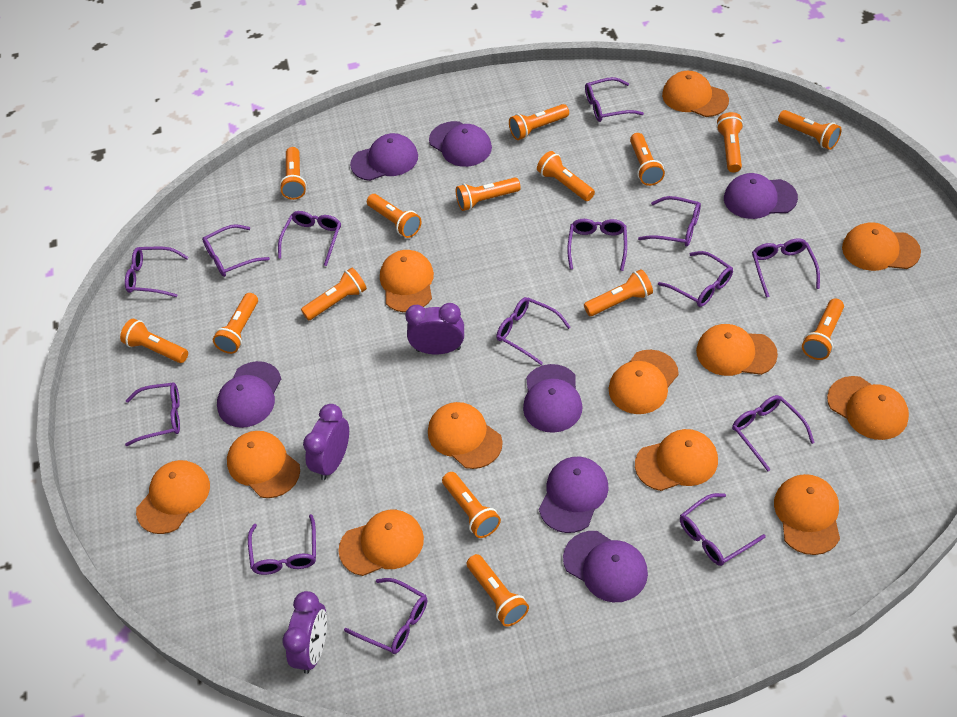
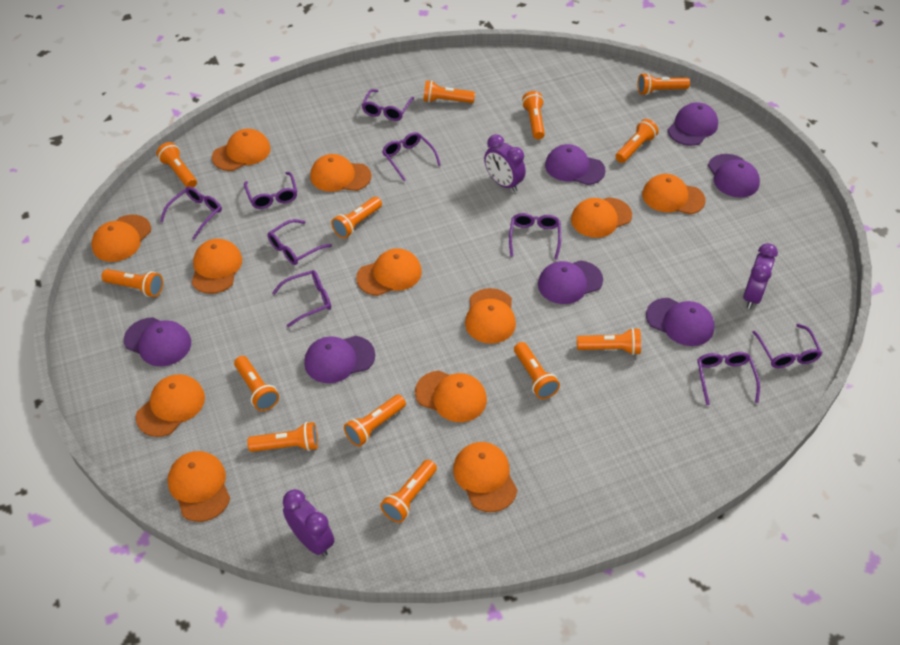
orange flashlight: 15 -> 13
purple glasses: 14 -> 9

